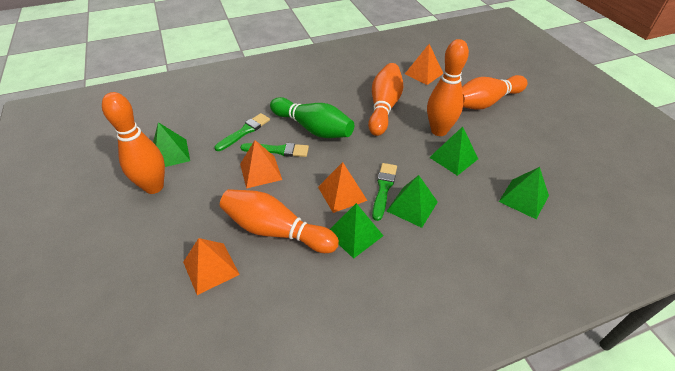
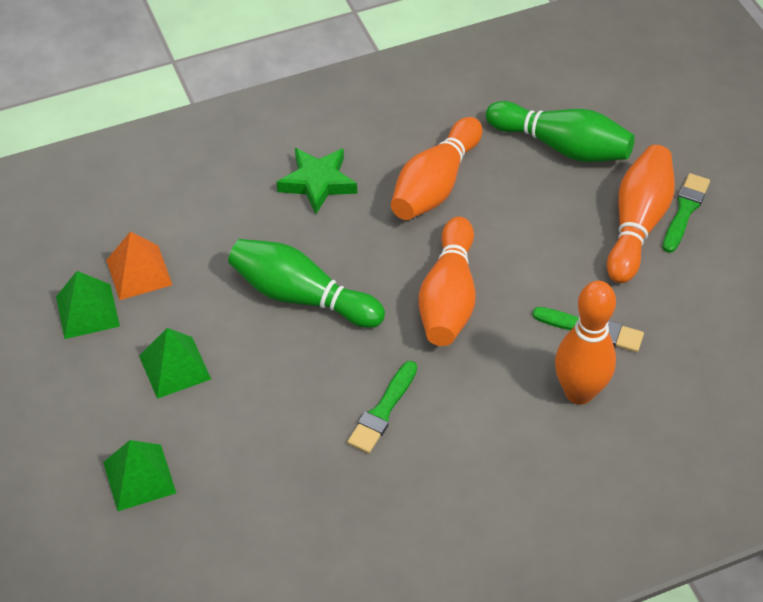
green bowling pin: 1 -> 2
green pyramid: 5 -> 3
green star: 0 -> 1
orange bowling pin: 5 -> 4
orange pyramid: 4 -> 1

